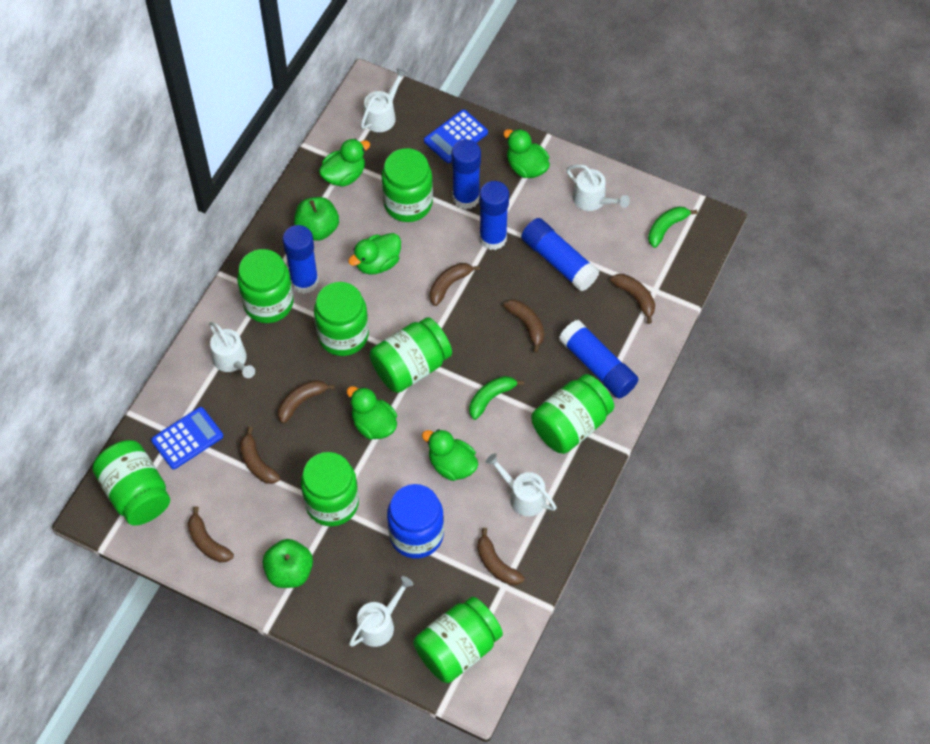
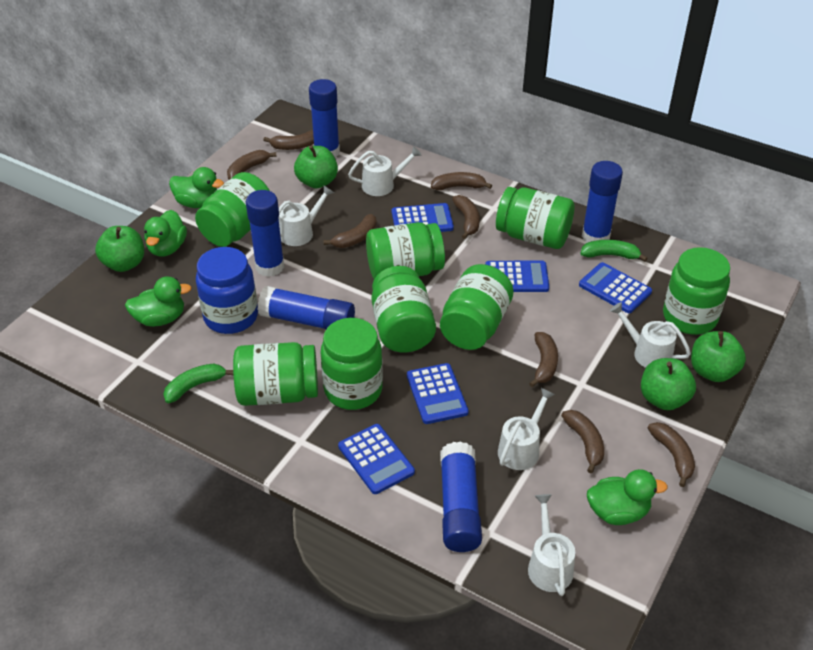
blue calculator: 2 -> 5
brown banana: 7 -> 8
green apple: 2 -> 4
green duck: 5 -> 4

